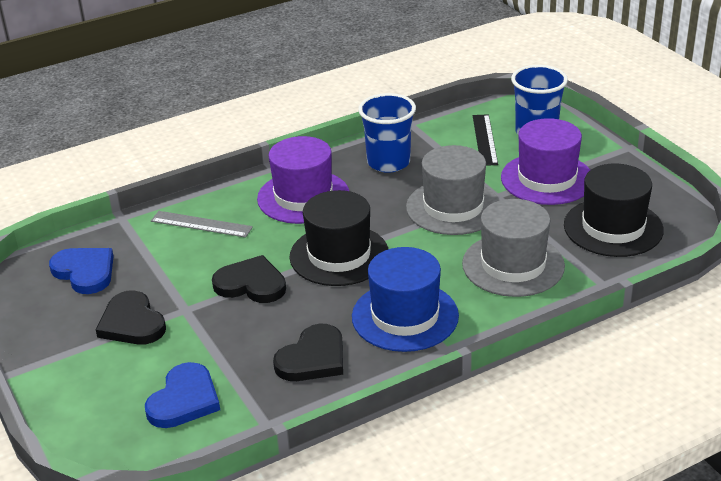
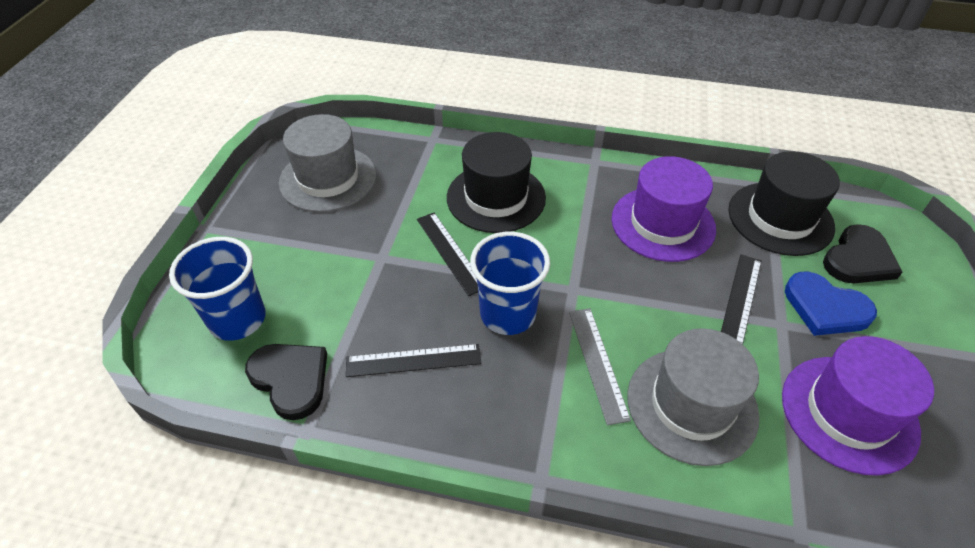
black heart: 3 -> 2
black ruler: 1 -> 3
blue hat: 1 -> 0
blue heart: 2 -> 1

